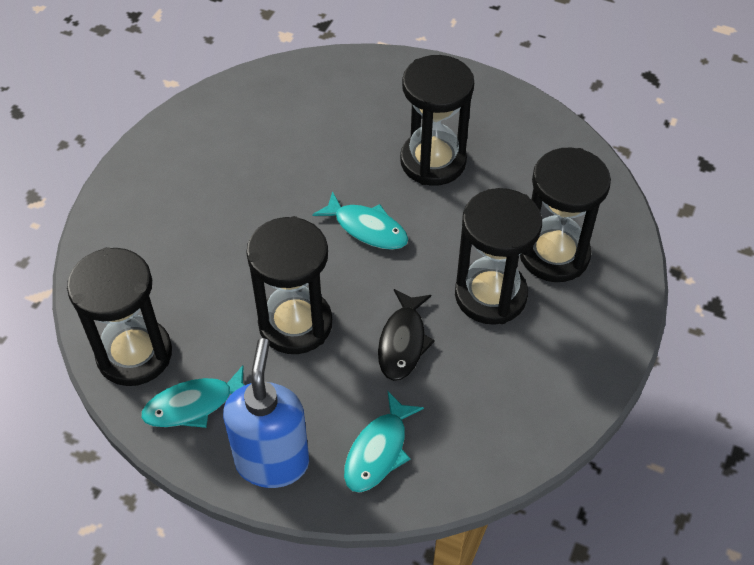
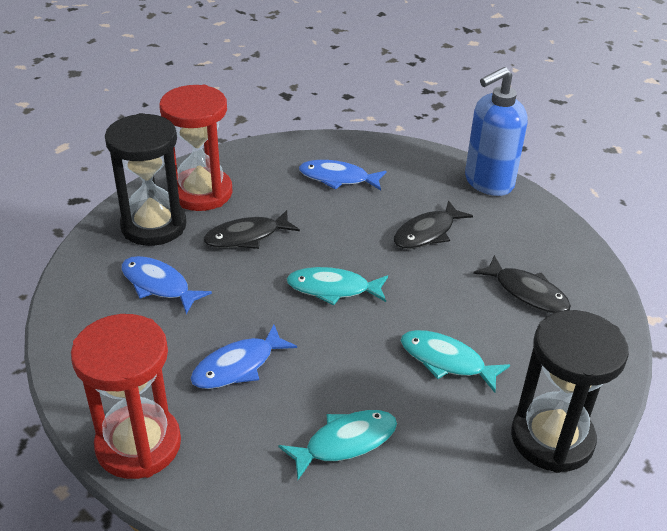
black fish: 1 -> 3
black hourglass: 5 -> 2
blue fish: 0 -> 3
red hourglass: 0 -> 2

